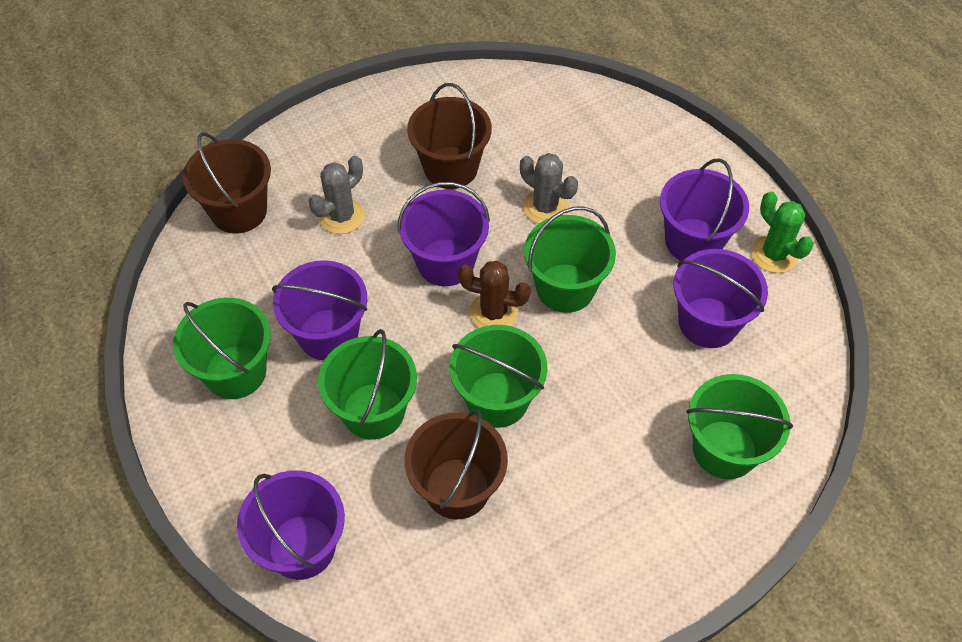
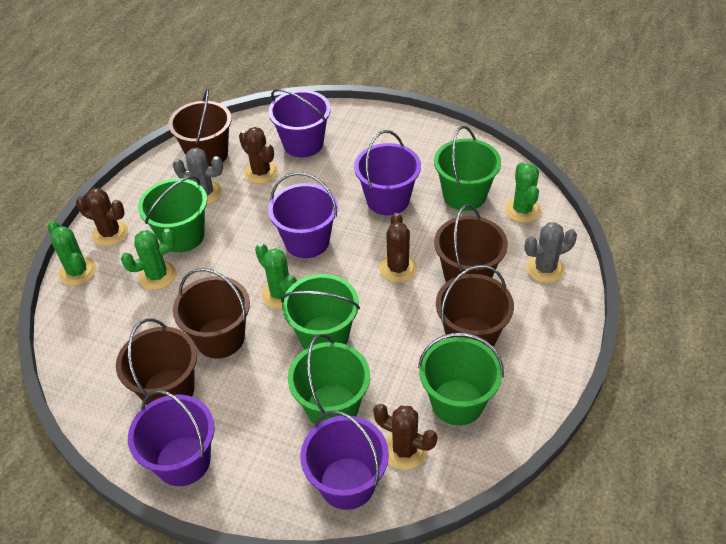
brown bucket: 3 -> 5
brown cactus: 1 -> 4
green cactus: 1 -> 4

